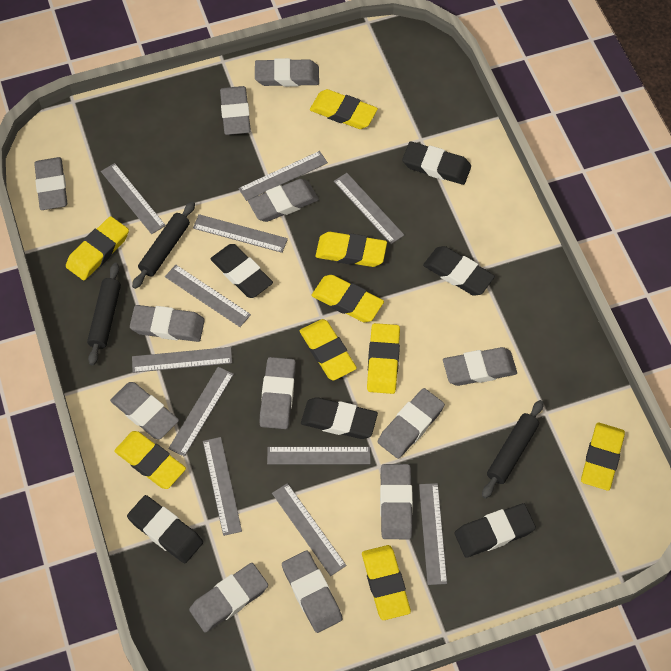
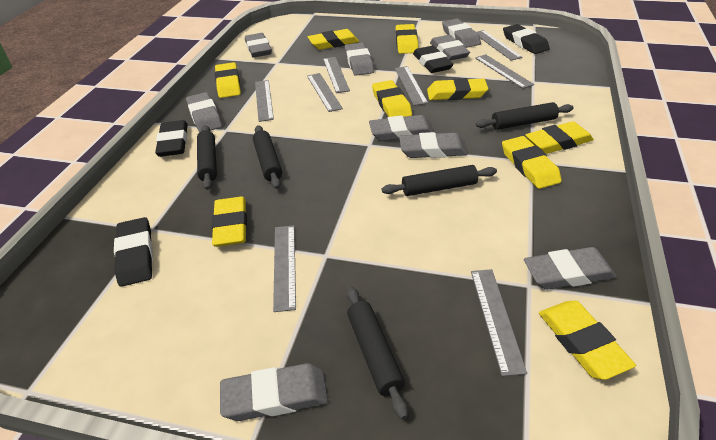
black eraser: 6 -> 4
black rolling pin: 3 -> 5
grey eraser: 12 -> 9
grey ruler: 11 -> 8

